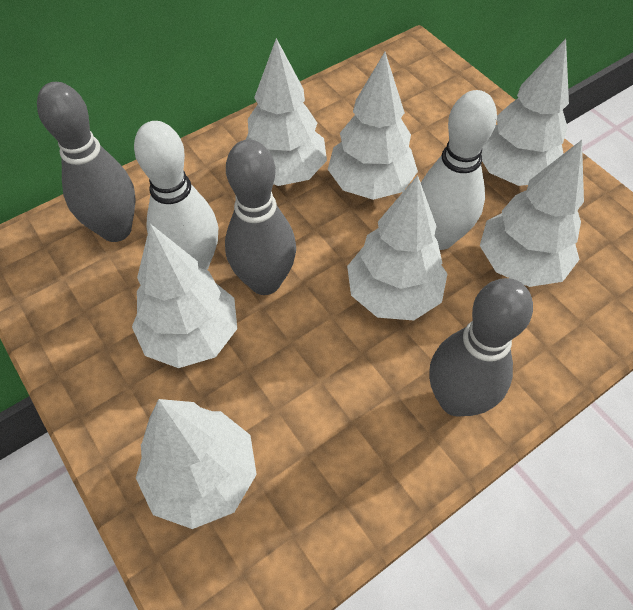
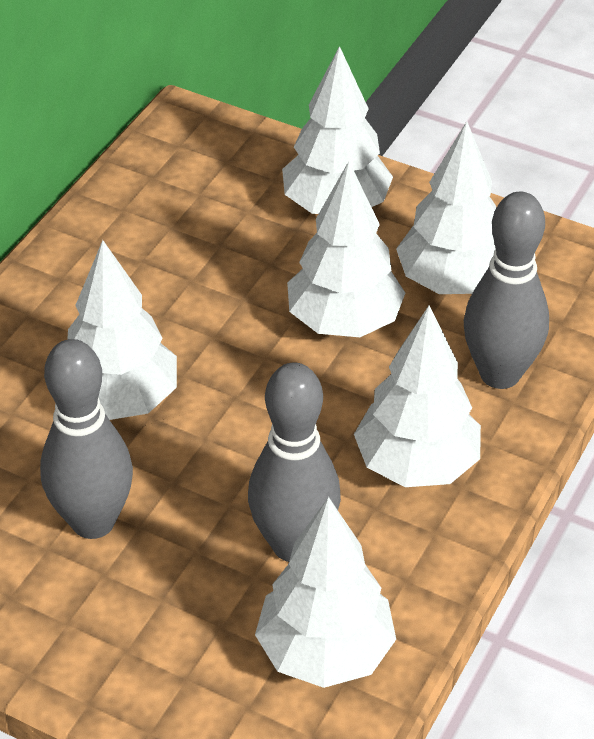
white bowling pin: 2 -> 0
white tree: 7 -> 6

